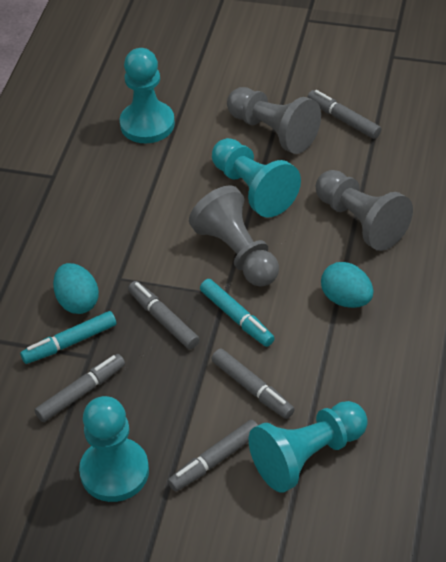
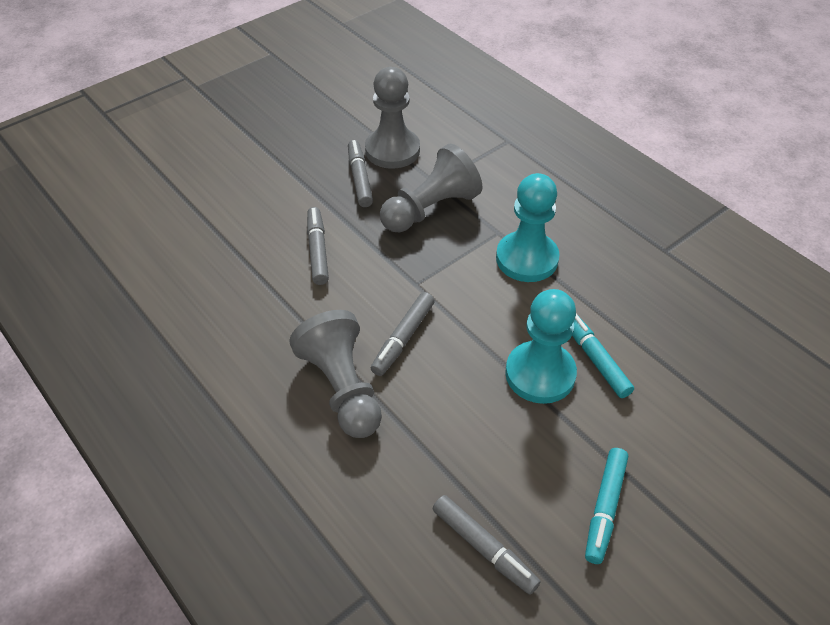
grey marker: 5 -> 4
turquoise egg: 2 -> 0
turquoise pawn: 4 -> 2

